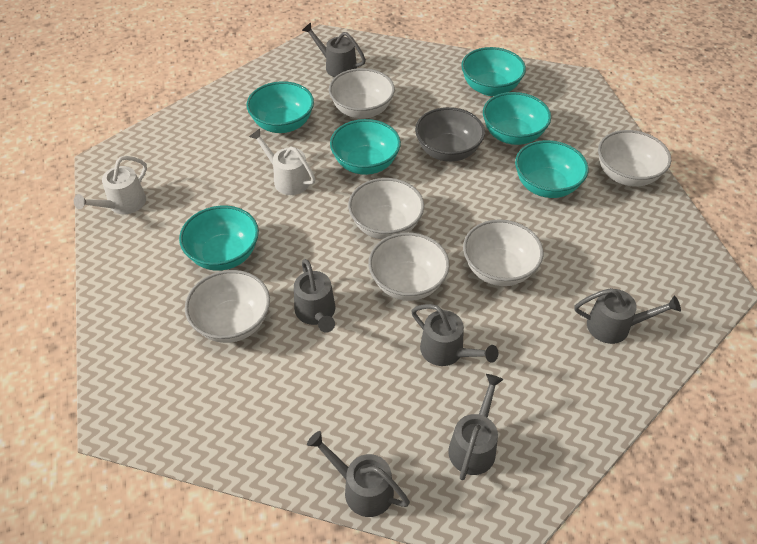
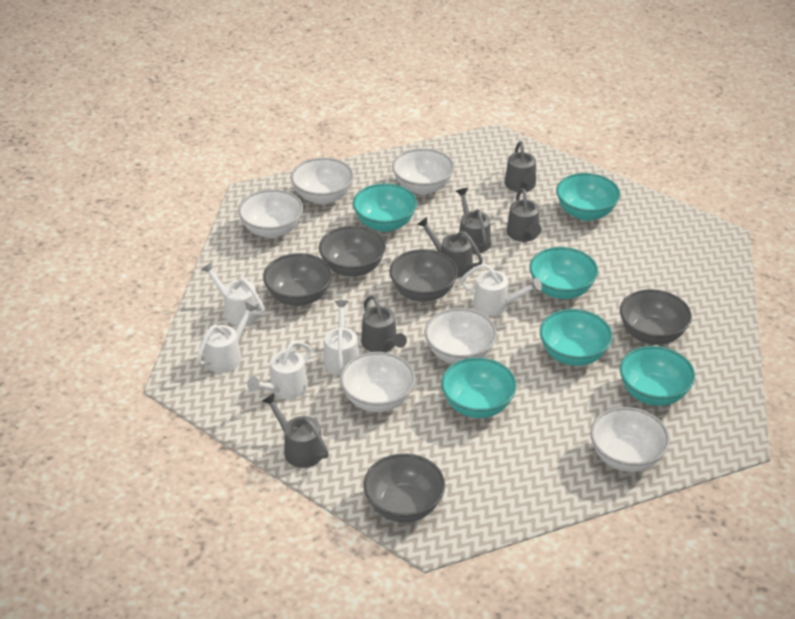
grey bowl: 1 -> 5
white watering can: 2 -> 5

